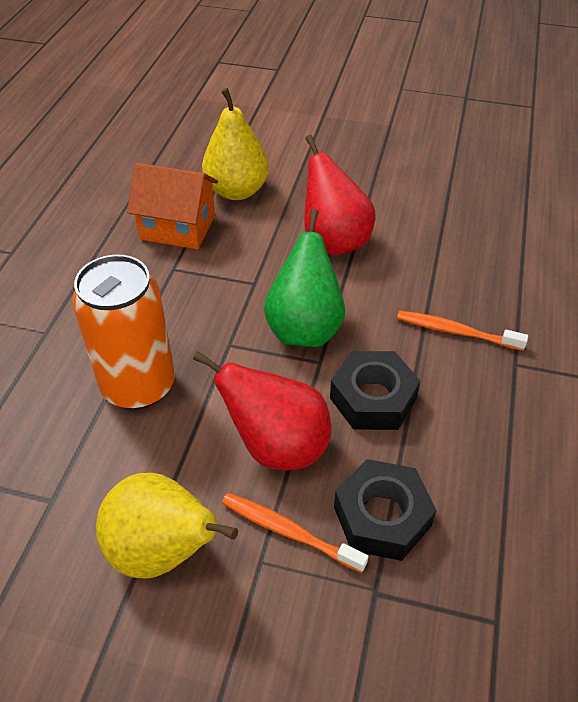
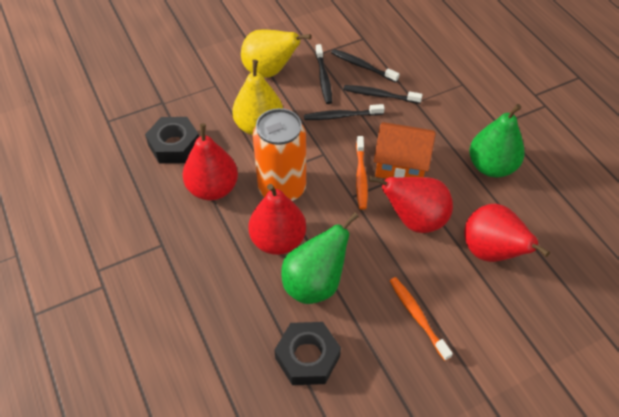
black toothbrush: 0 -> 4
green pear: 1 -> 2
red pear: 2 -> 4

